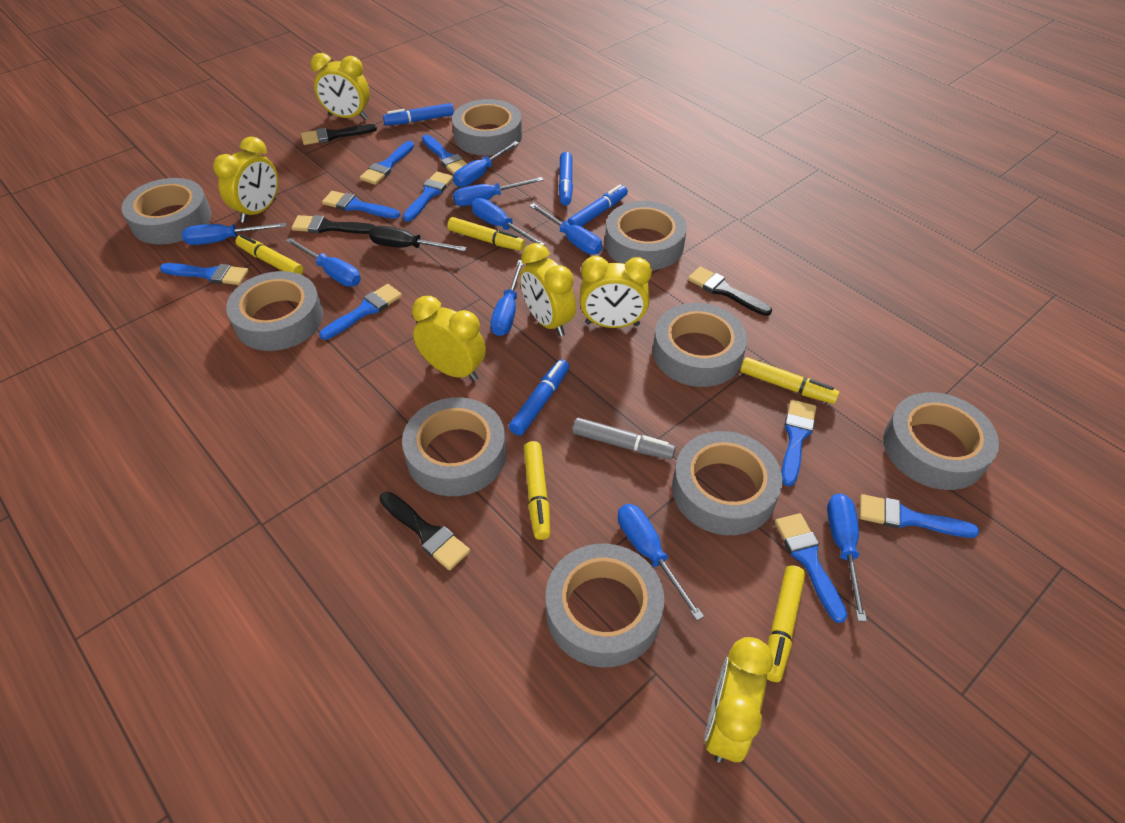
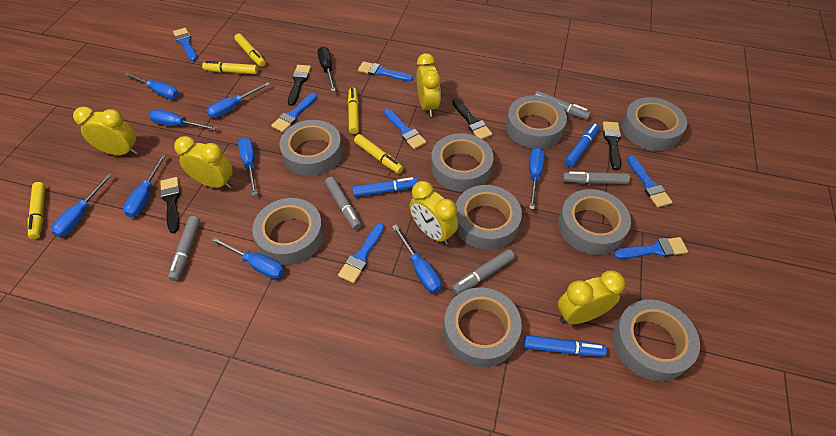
blue brush: 9 -> 7
blue marker: 4 -> 3
grey marker: 1 -> 5
yellow clock: 6 -> 5

